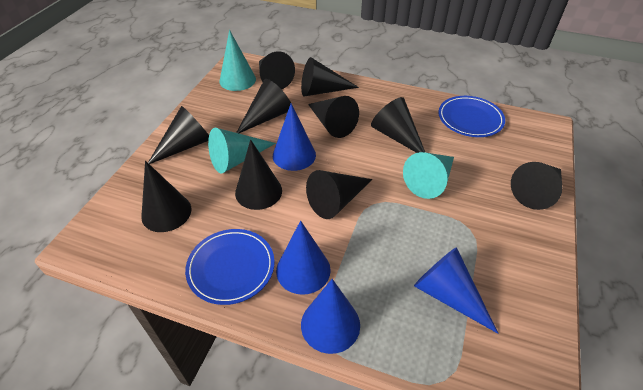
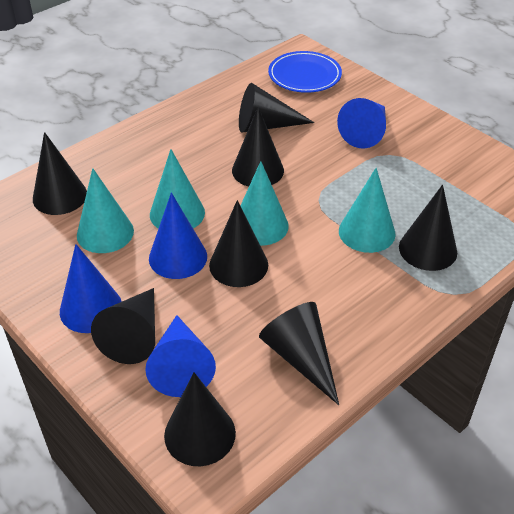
black cone: 10 -> 8
blue plate: 2 -> 1
turquoise cone: 3 -> 4

